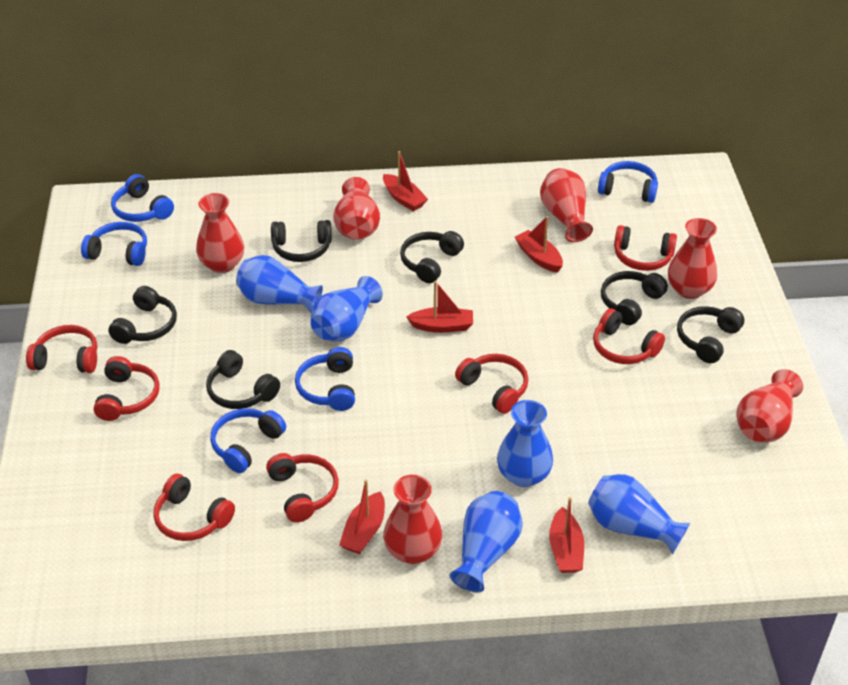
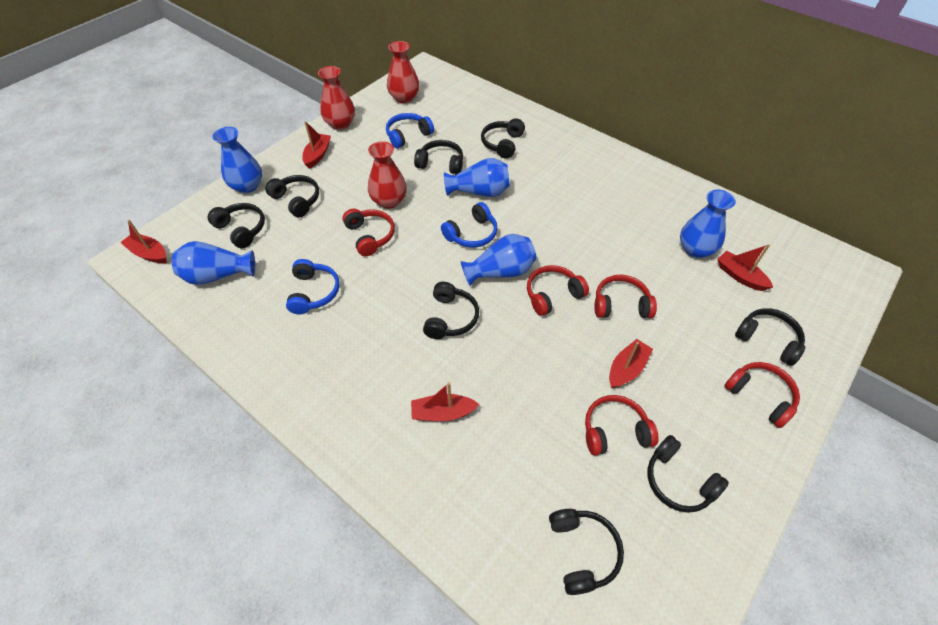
black headphones: 6 -> 8
blue headphones: 5 -> 3
red headphones: 7 -> 5
red vase: 6 -> 3

